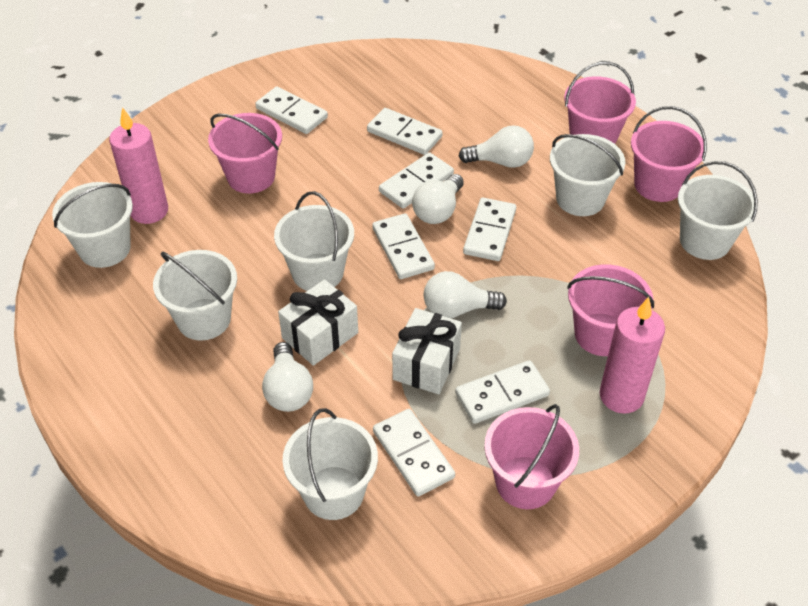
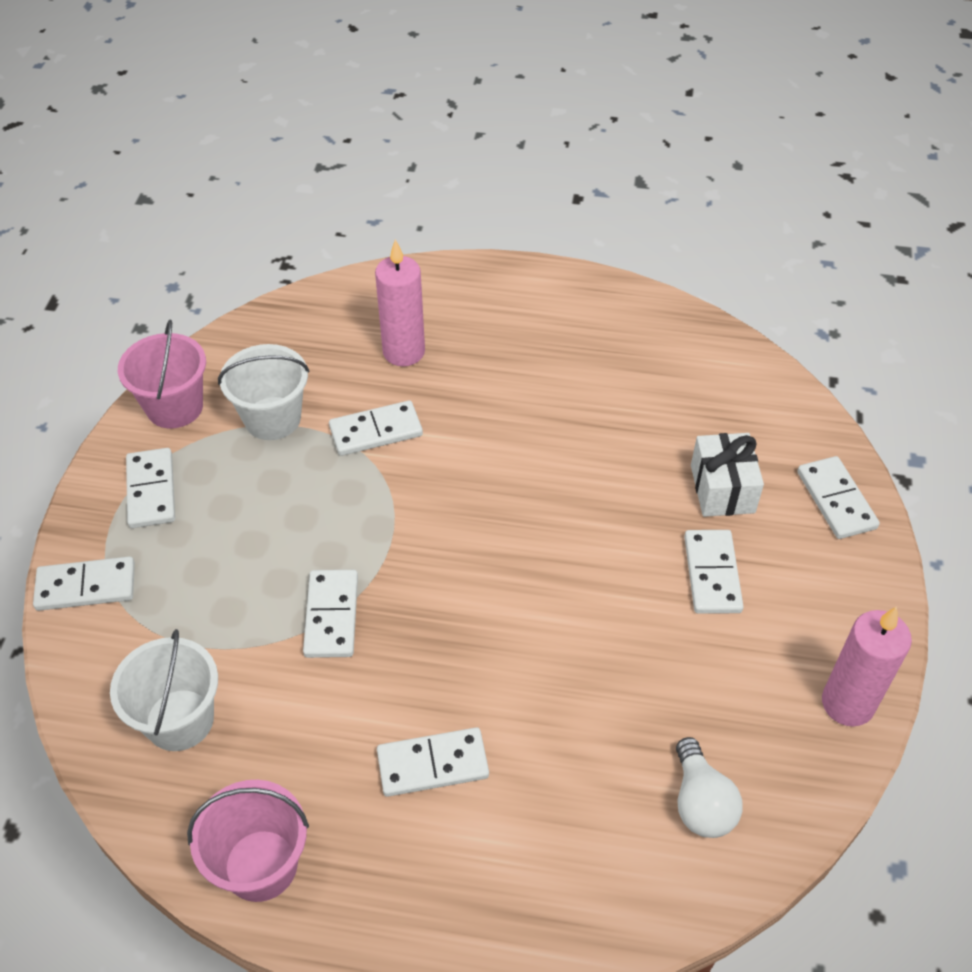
pink bucket: 5 -> 2
white bucket: 6 -> 2
white gift: 2 -> 1
white light bulb: 4 -> 1

